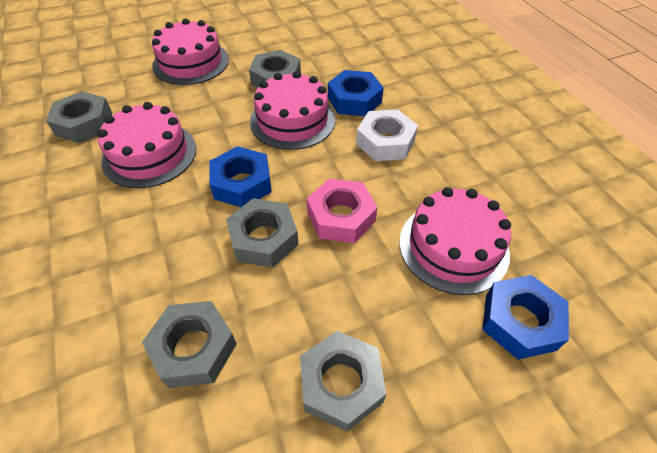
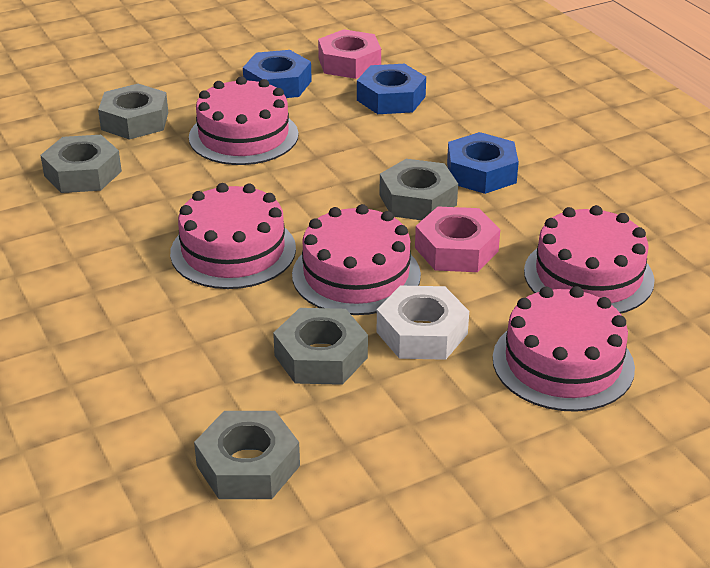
pink cake: 4 -> 5
pink nut: 1 -> 2

